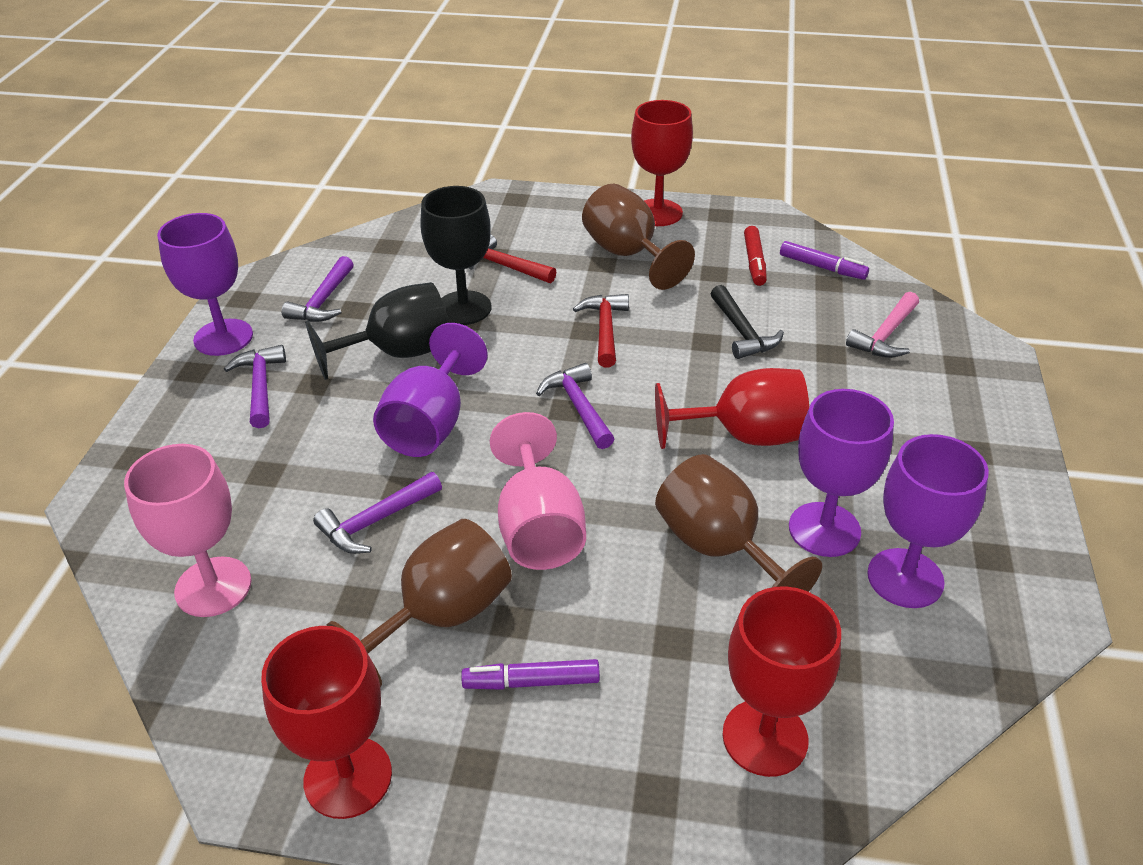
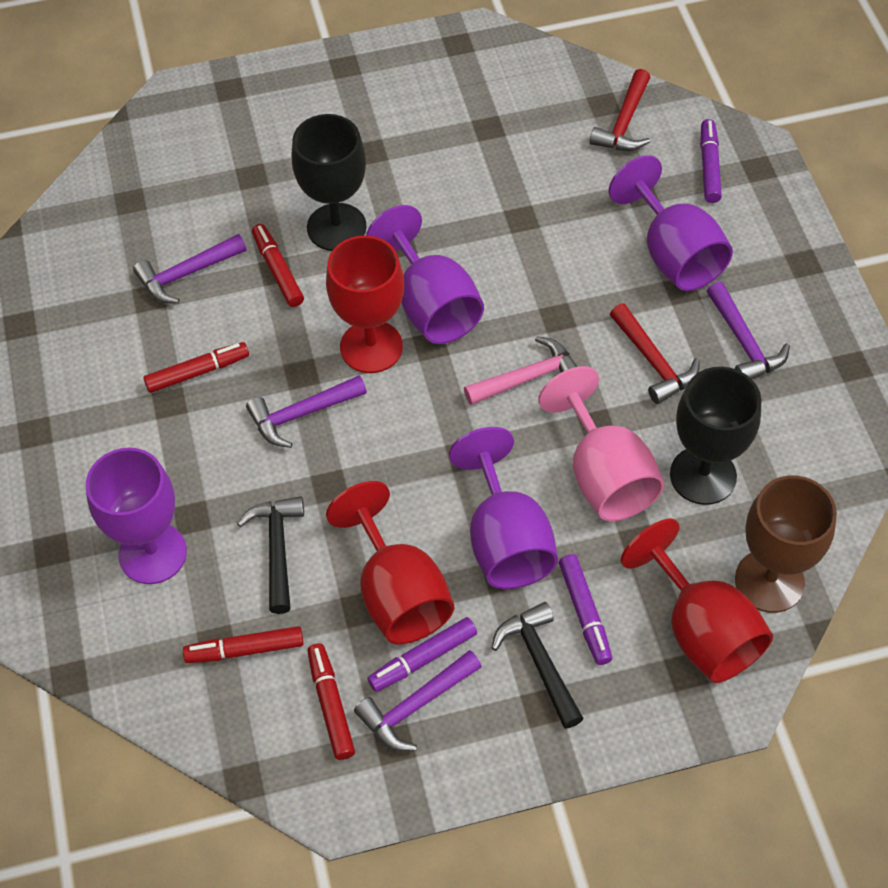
black hammer: 1 -> 2
brown goblet: 3 -> 1
pink goblet: 2 -> 1
purple marker: 2 -> 3
red goblet: 4 -> 3
red marker: 1 -> 4

